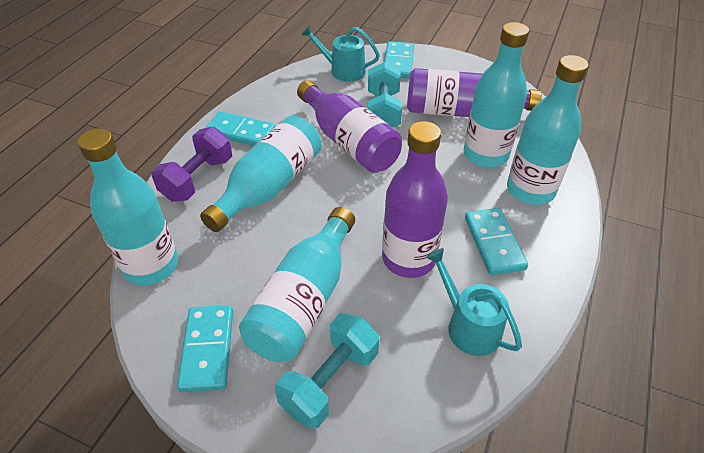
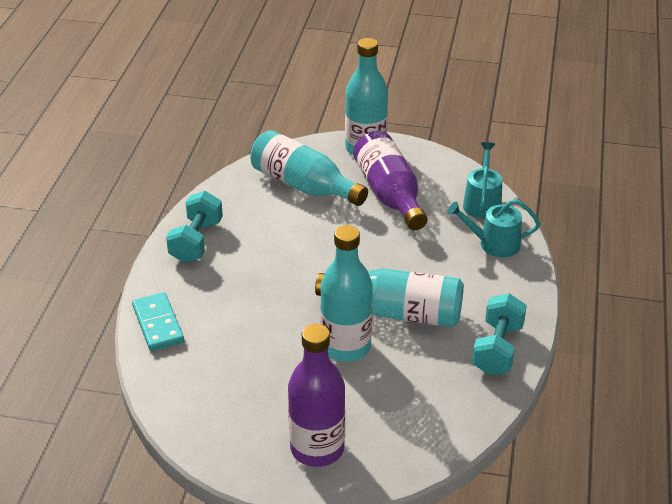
purple bottle: 3 -> 2
purple dumbbell: 1 -> 0
turquoise bottle: 5 -> 4
turquoise domino: 4 -> 1

